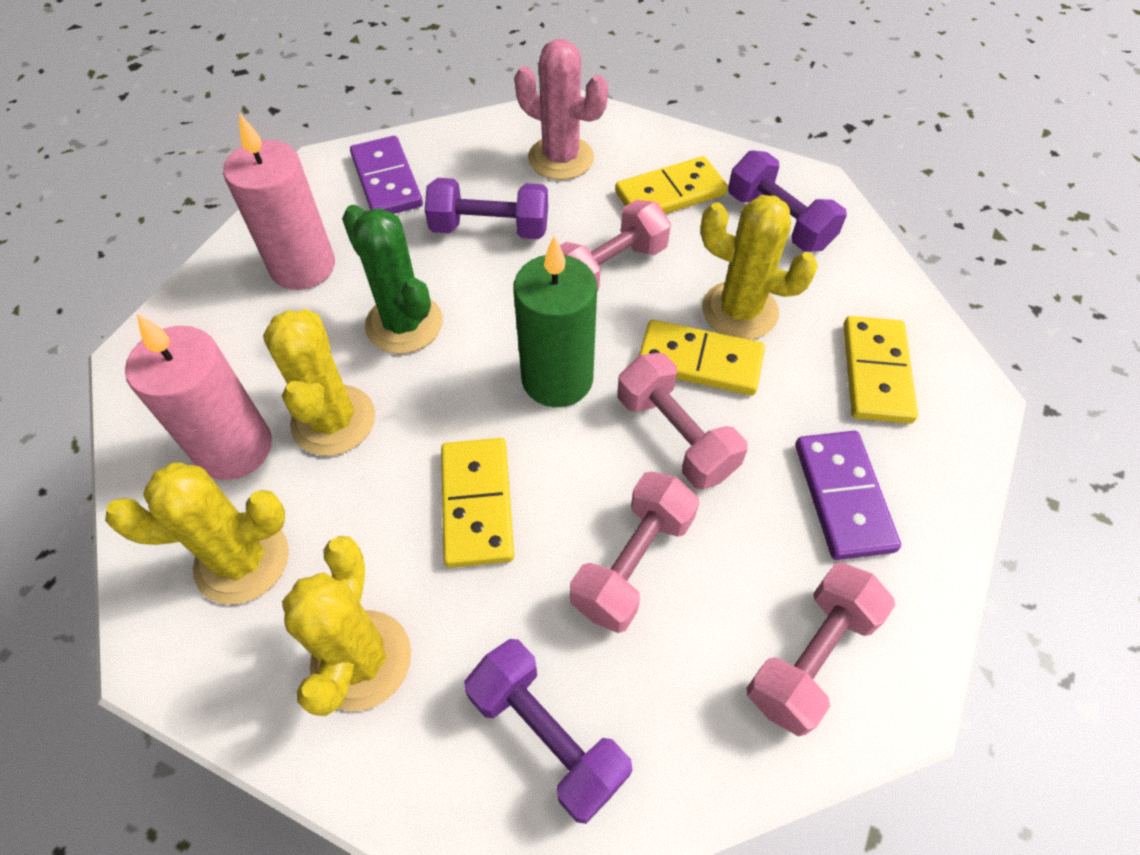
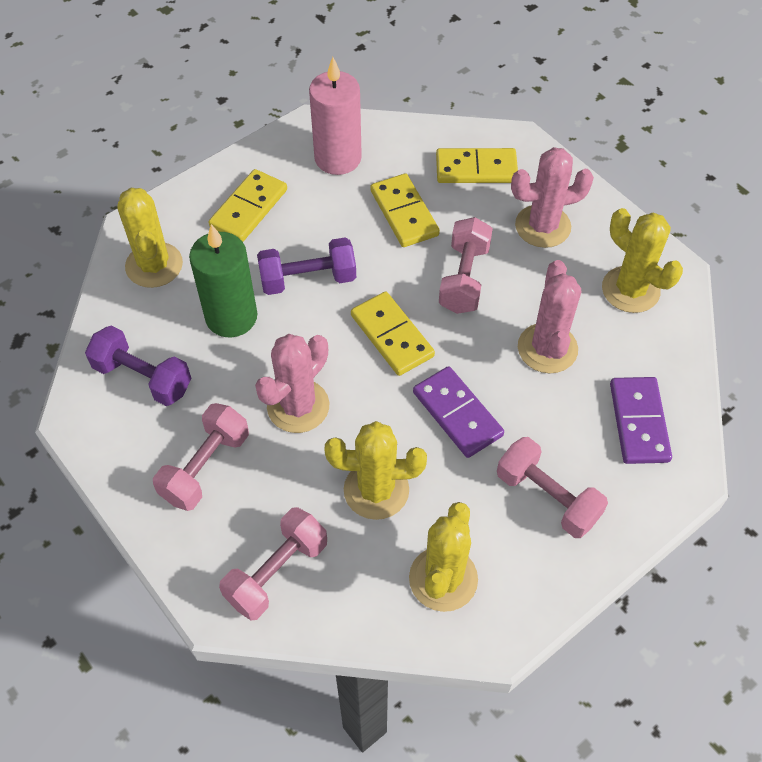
green cactus: 1 -> 0
pink cactus: 1 -> 3
pink candle: 2 -> 1
purple dumbbell: 3 -> 2

